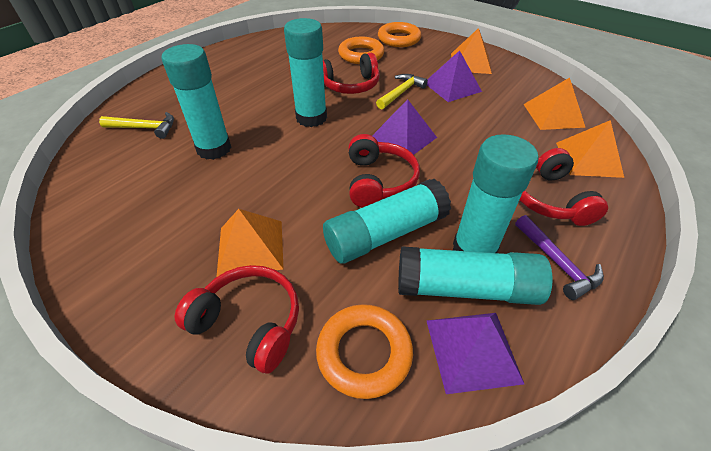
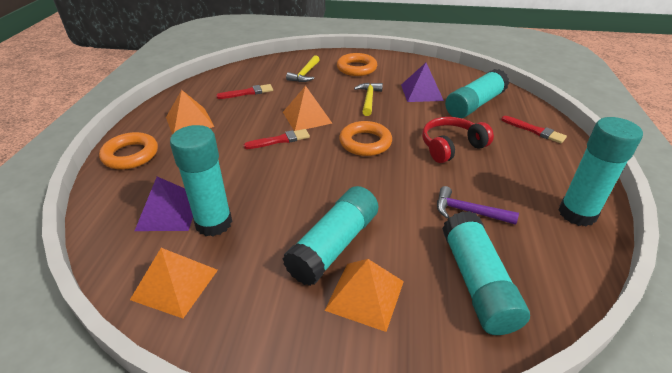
purple pyramid: 3 -> 2
red brush: 0 -> 3
red headphones: 4 -> 1

